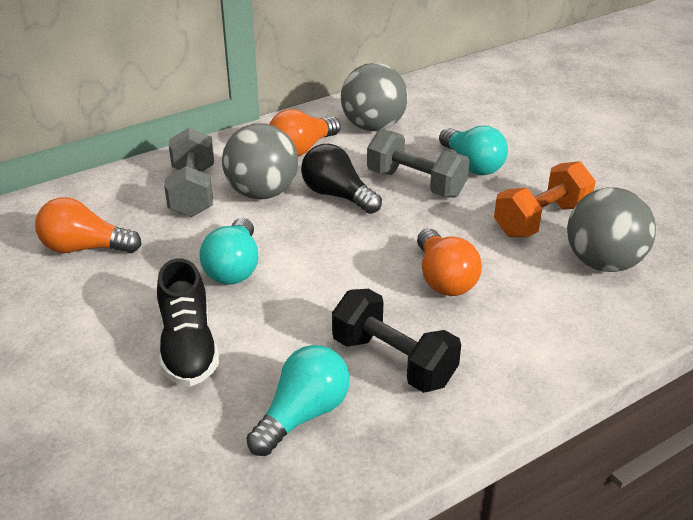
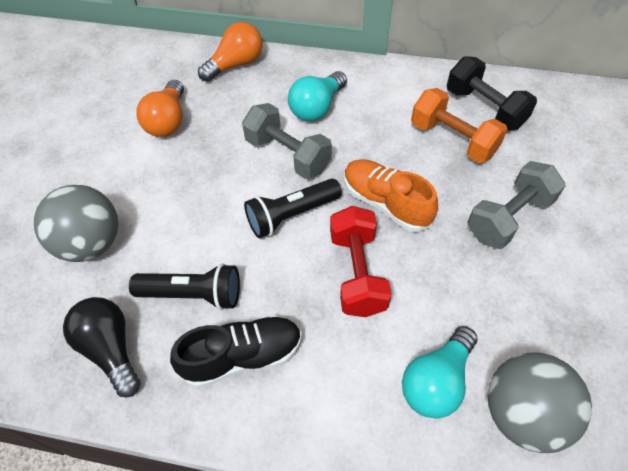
black flashlight: 0 -> 2
grey ball: 3 -> 2
orange light bulb: 3 -> 2
orange shoe: 0 -> 1
red dumbbell: 0 -> 1
turquoise light bulb: 3 -> 2

